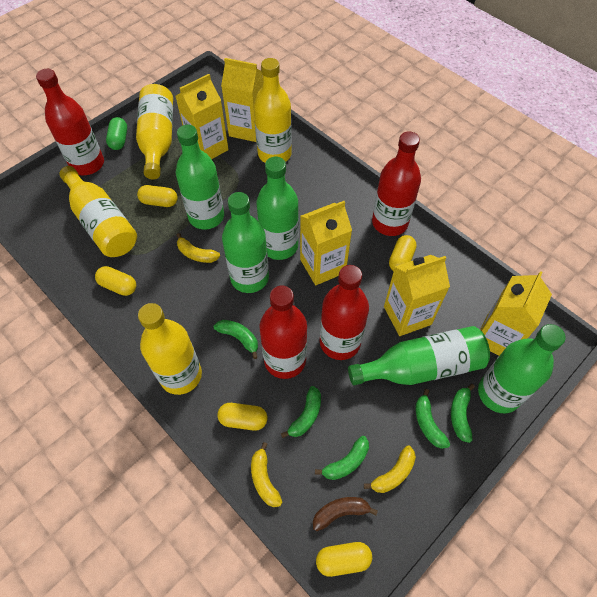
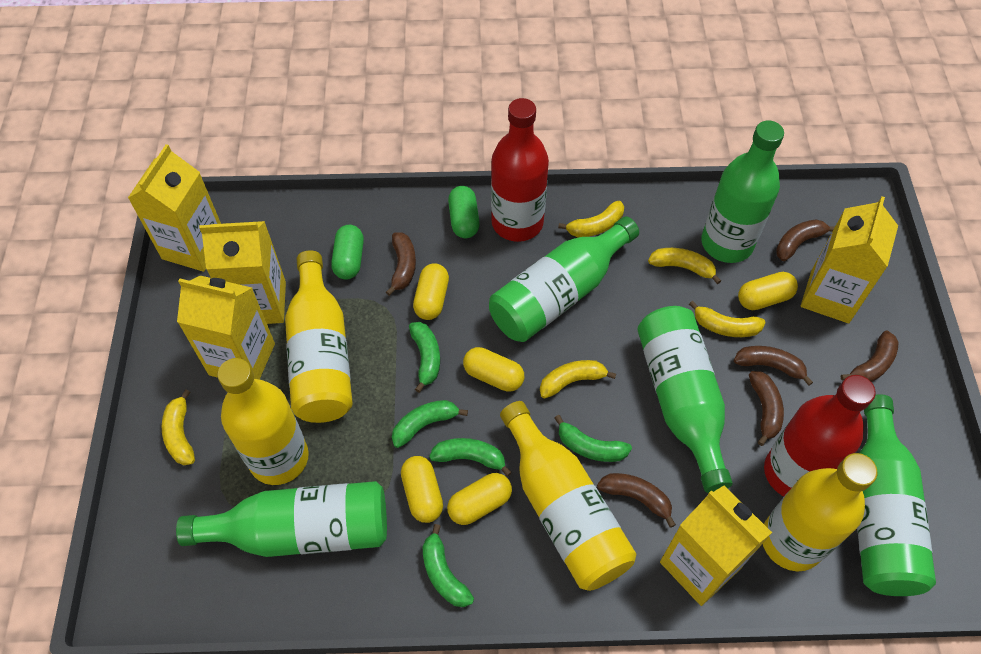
brown banana: 1 -> 6
green capsule: 1 -> 2
red bottle: 4 -> 2
yellow banana: 3 -> 5

